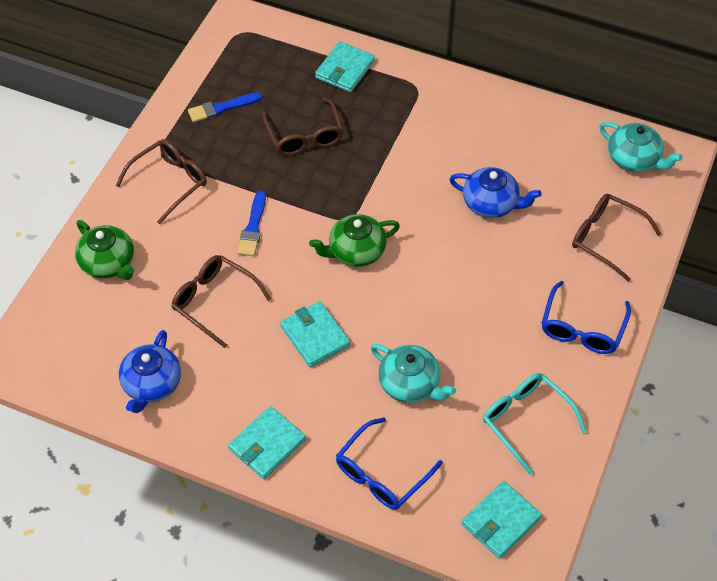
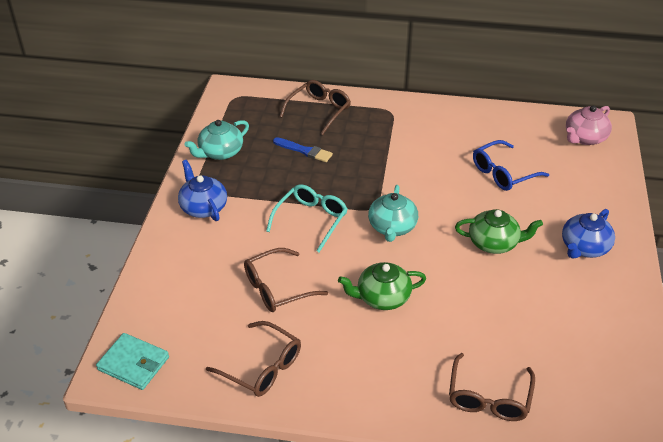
blue brush: 2 -> 1
blue glasses: 2 -> 1
pink teapot: 0 -> 1
turquoise wallet: 4 -> 1

